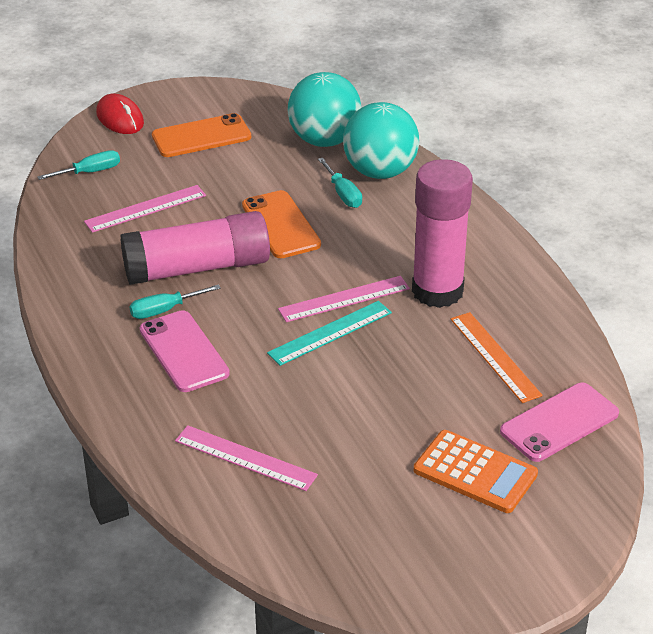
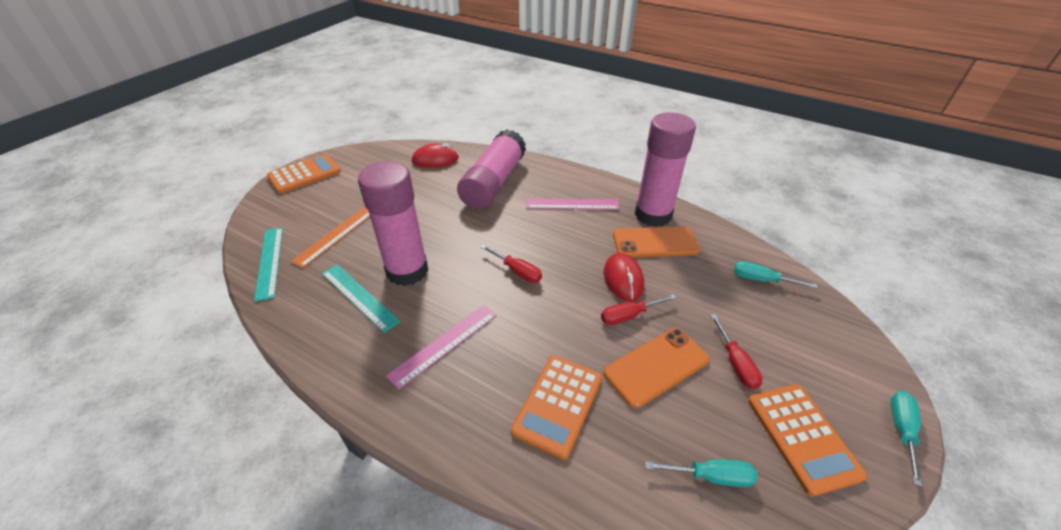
orange calculator: 1 -> 3
pink glue stick: 2 -> 3
pink phone: 2 -> 0
pink ruler: 3 -> 2
red mouse: 1 -> 2
red screwdriver: 0 -> 3
turquoise ball: 2 -> 0
turquoise ruler: 1 -> 2

